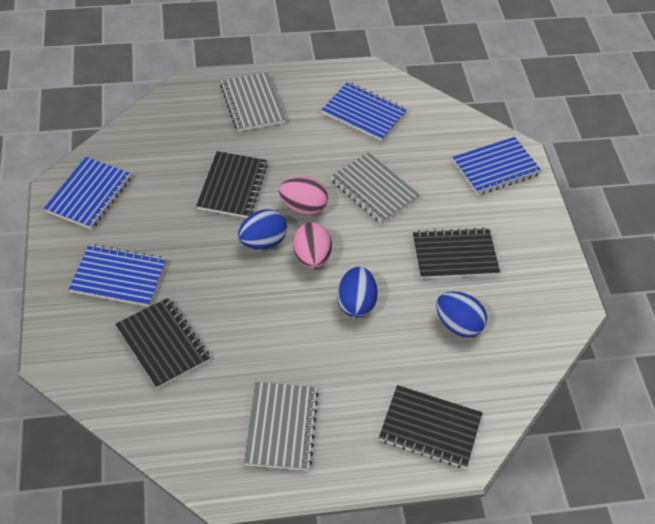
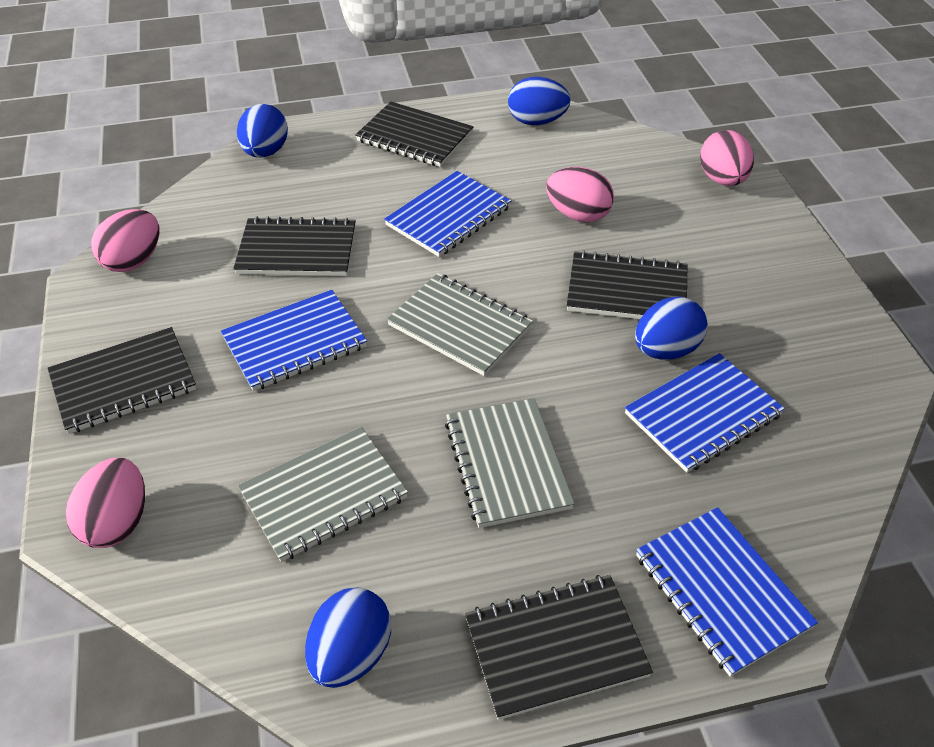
black notebook: 4 -> 5
blue egg: 3 -> 4
pink egg: 2 -> 4

